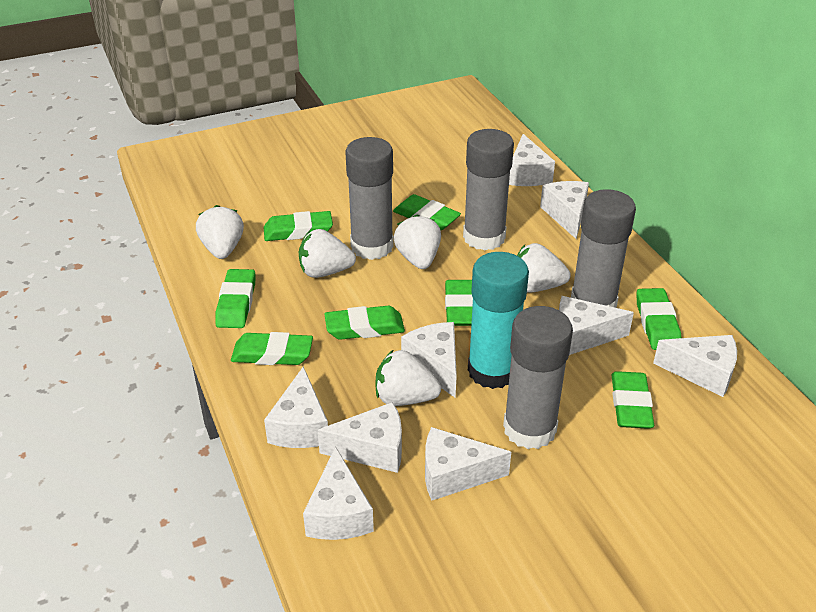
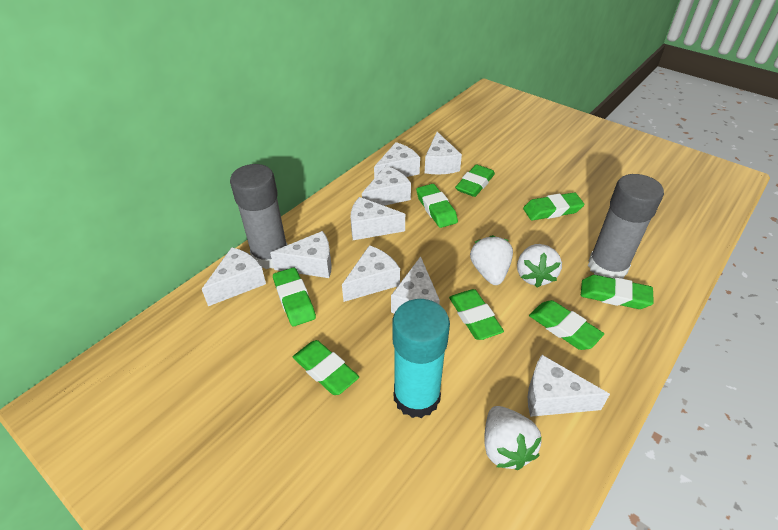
grey glue stick: 4 -> 2
white strawberry: 5 -> 3

